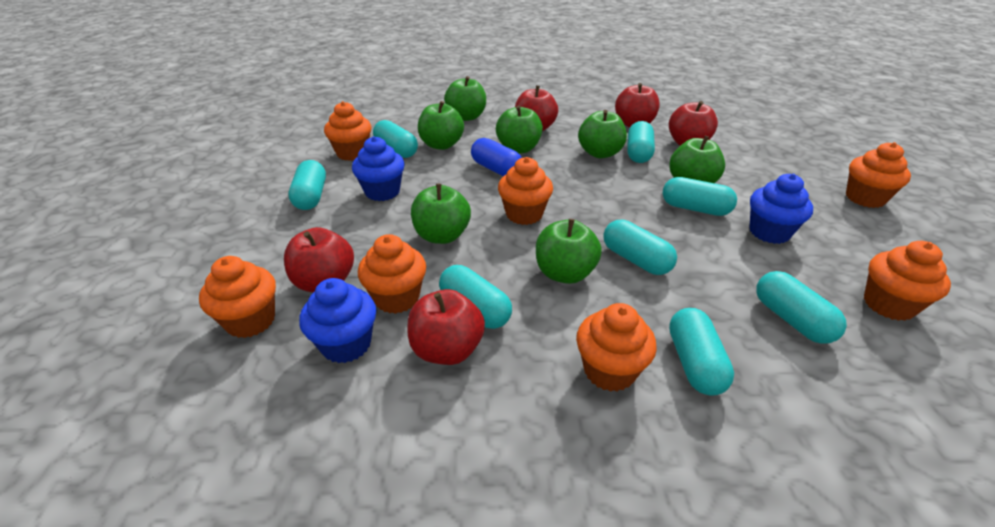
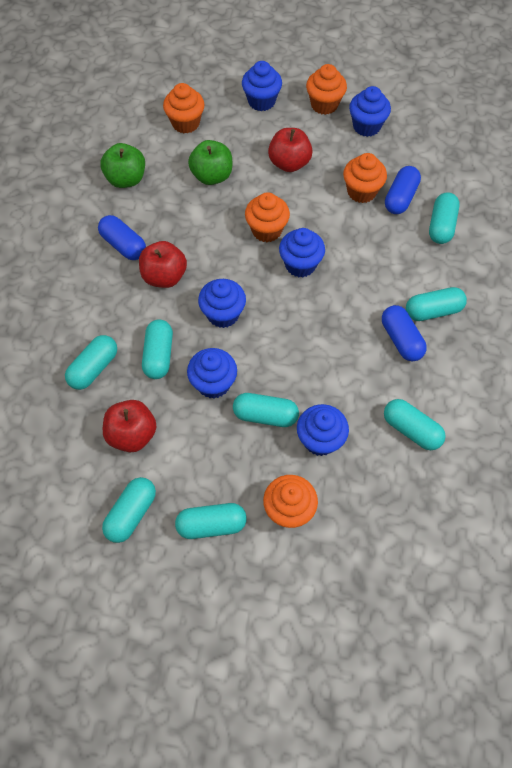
blue capsule: 1 -> 3
blue cupcake: 3 -> 6
green apple: 7 -> 2
orange cupcake: 7 -> 5
red apple: 5 -> 3

